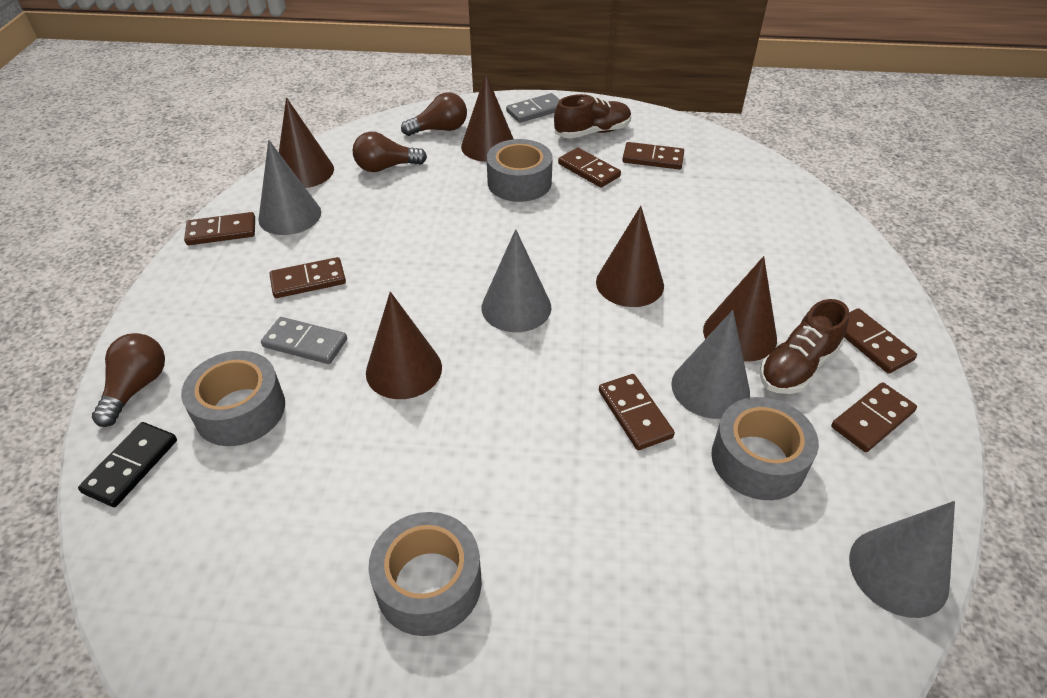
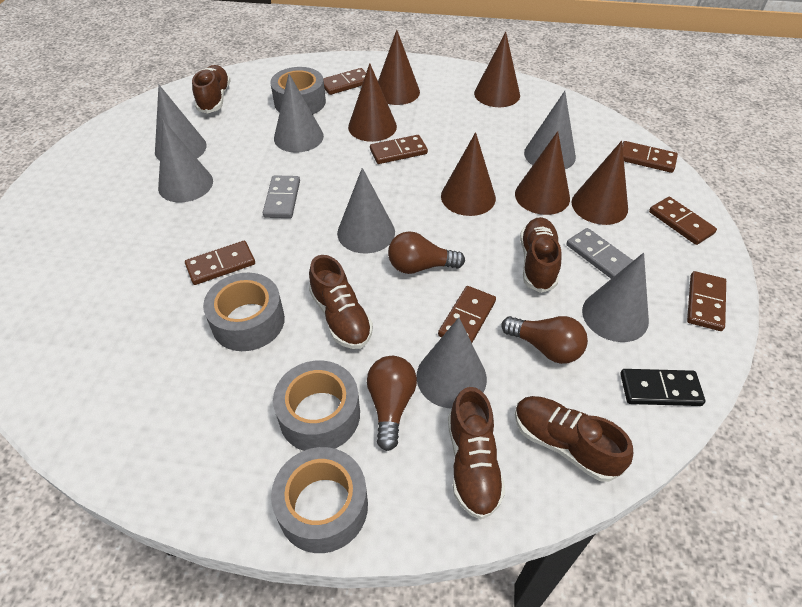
brown cone: 5 -> 6
brown shoe: 2 -> 5
grey cone: 4 -> 7

